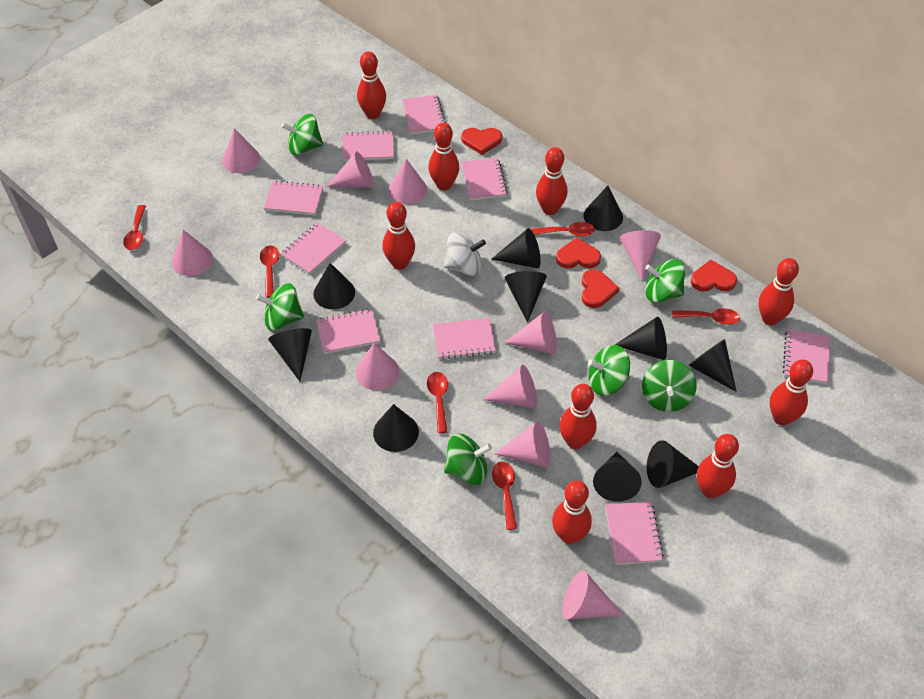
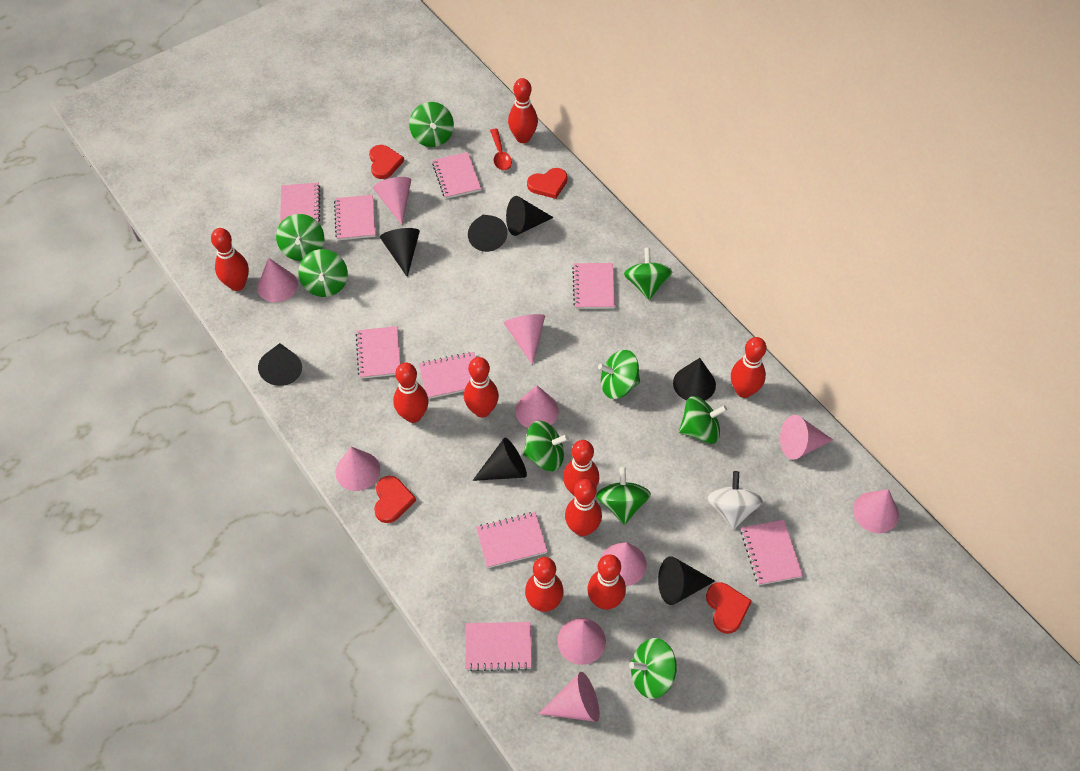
black cone: 10 -> 7
green spinning top: 6 -> 9
red spoon: 6 -> 1

